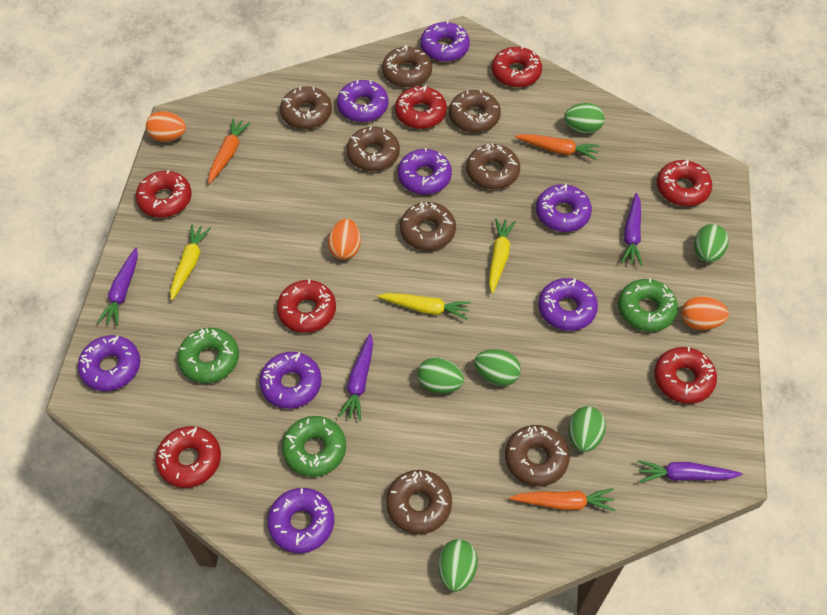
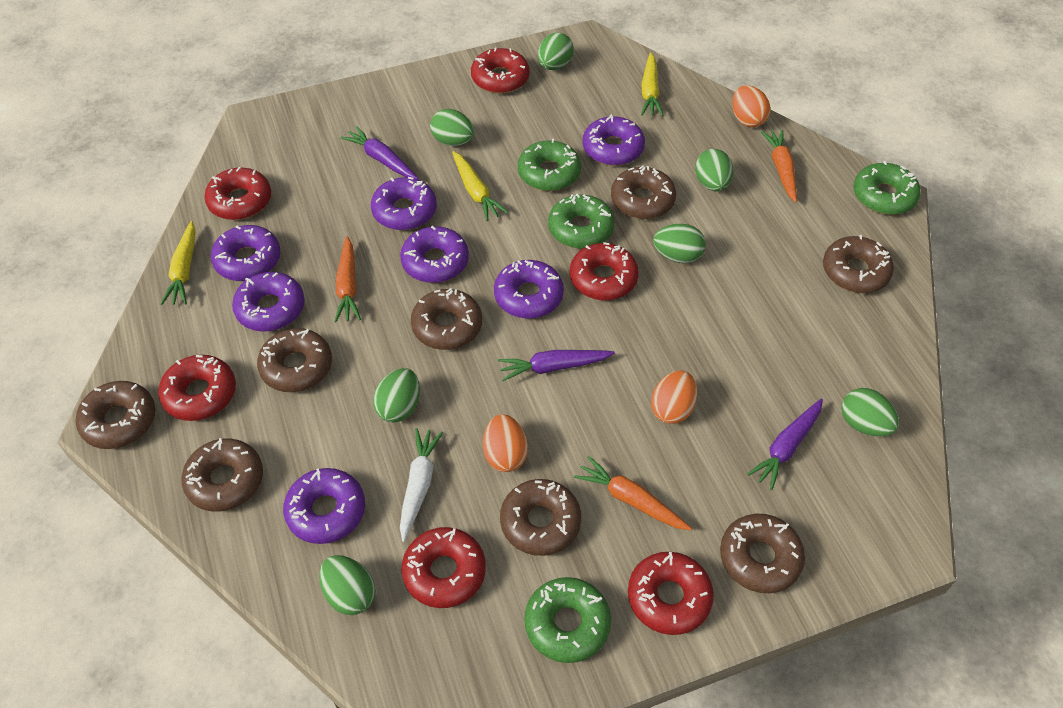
green donut: 3 -> 4
green egg: 6 -> 7
purple carrot: 4 -> 3
purple donut: 8 -> 7
red donut: 7 -> 6
white carrot: 0 -> 1

